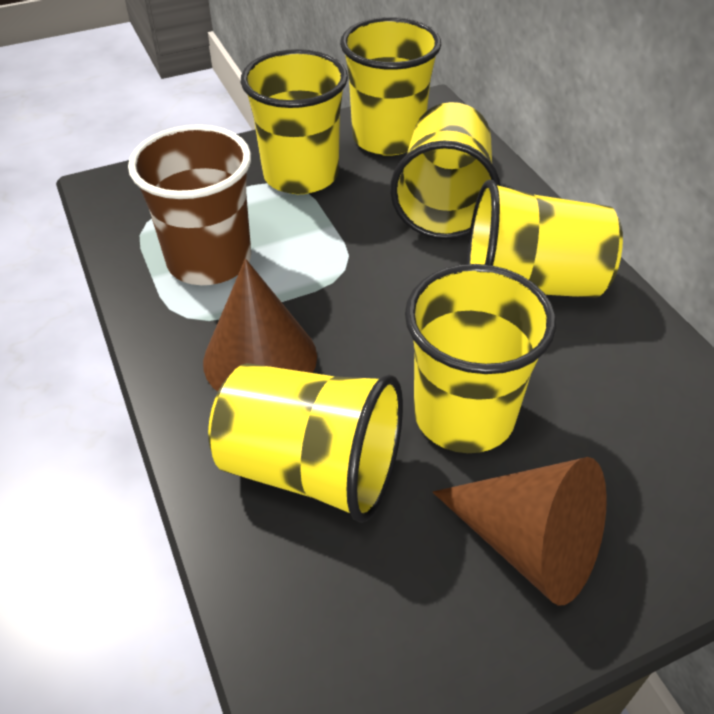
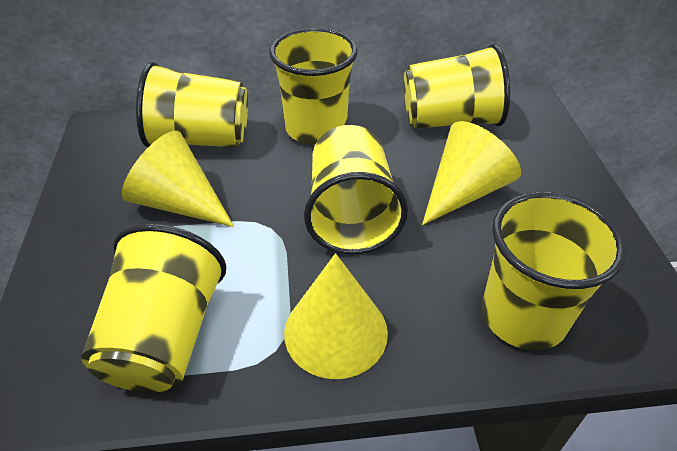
brown cone: 2 -> 0
brown cup: 1 -> 0
yellow cone: 0 -> 3

